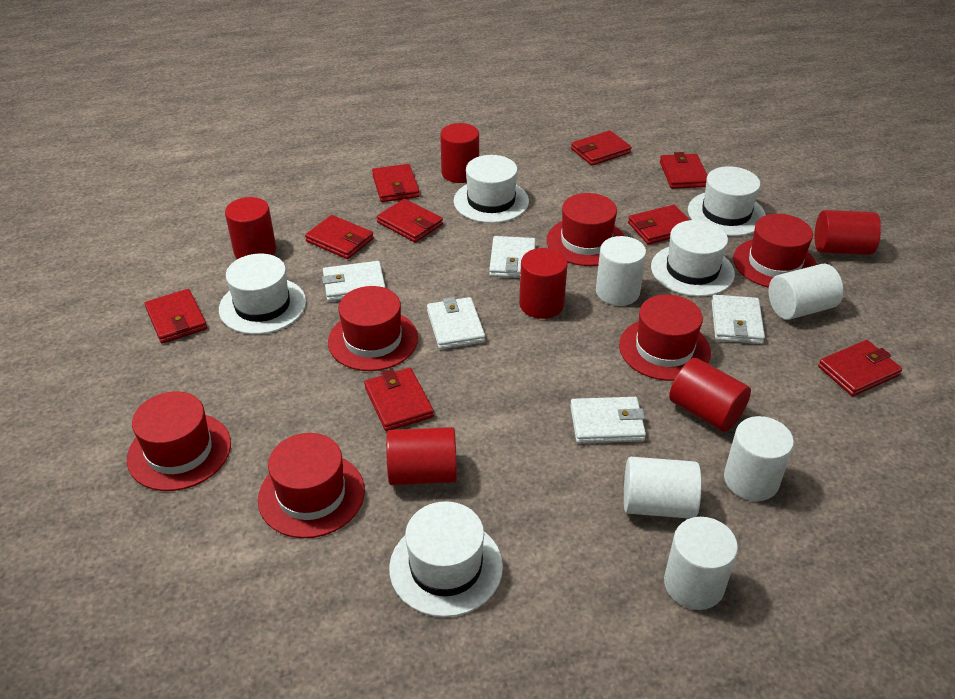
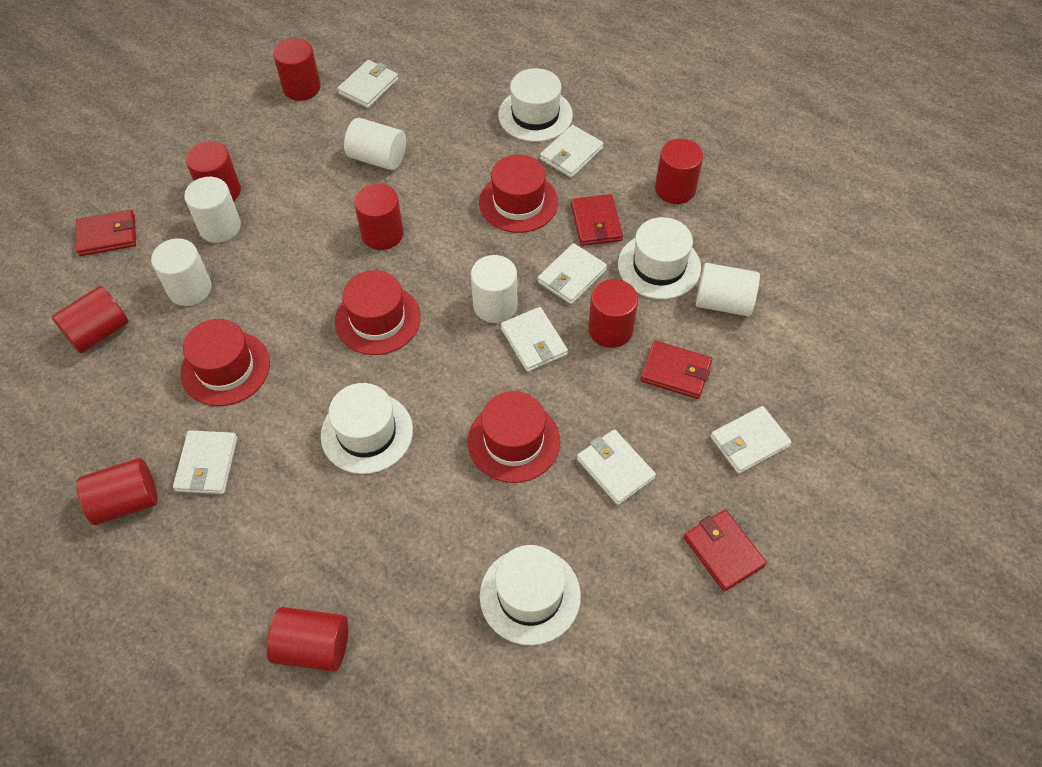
red cylinder: 6 -> 8
red hat: 6 -> 4
red wallet: 9 -> 4
white hat: 5 -> 4
white wallet: 5 -> 7

